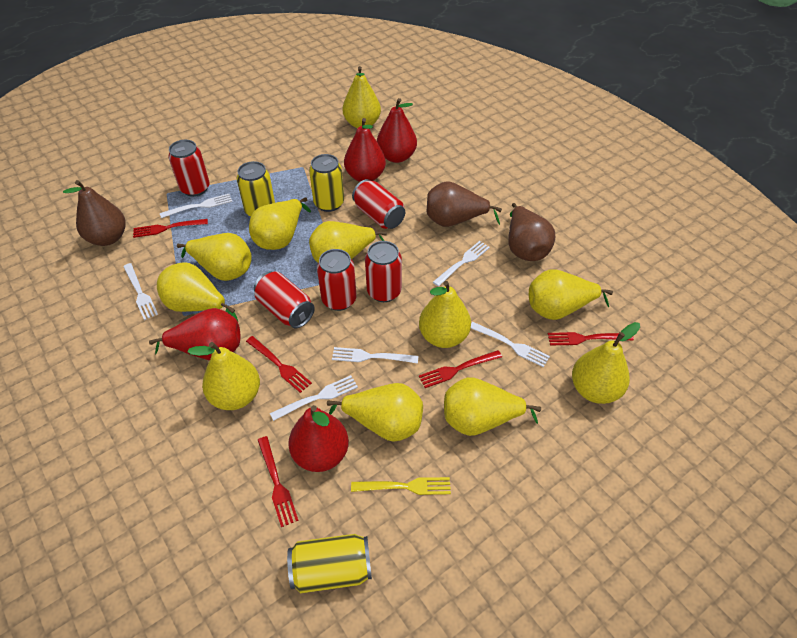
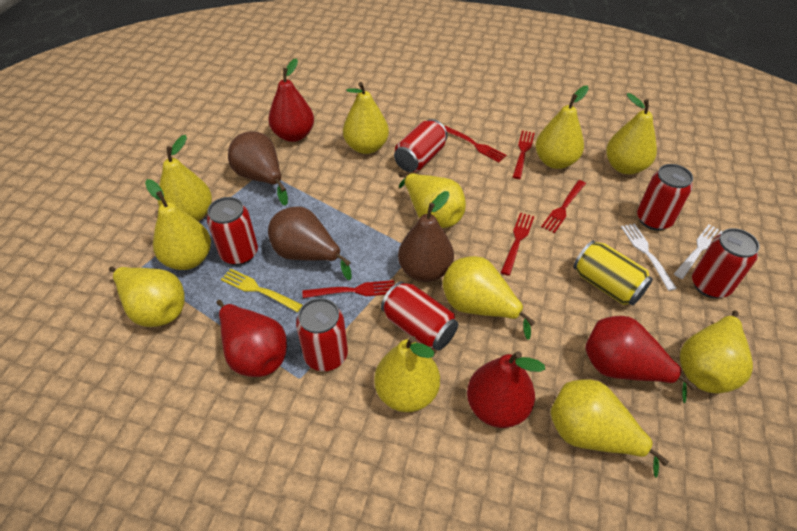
red can: 5 -> 6
white fork: 6 -> 2
yellow can: 3 -> 1

